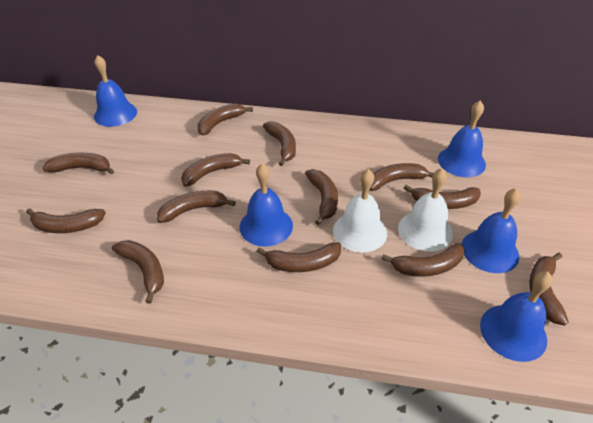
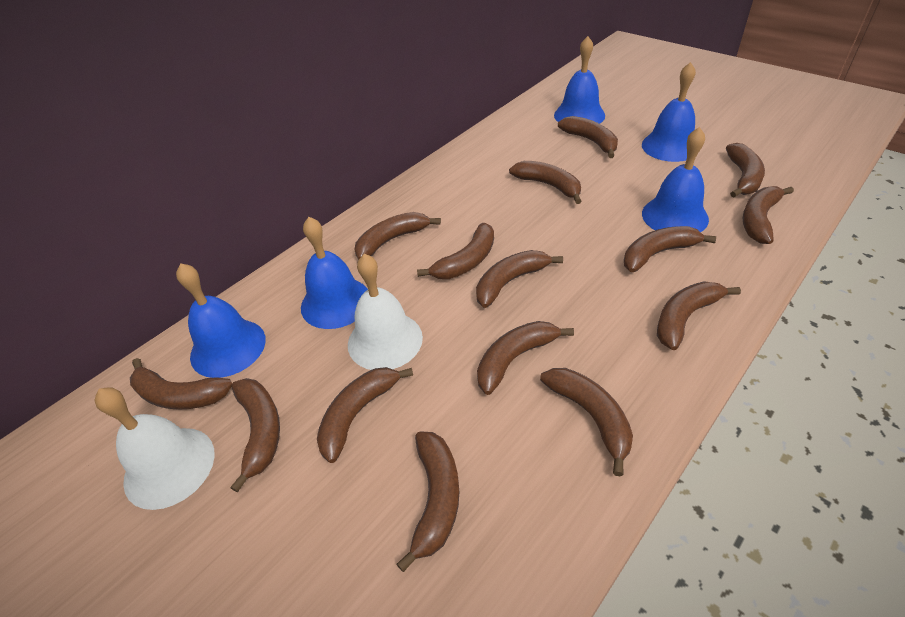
brown banana: 13 -> 15

